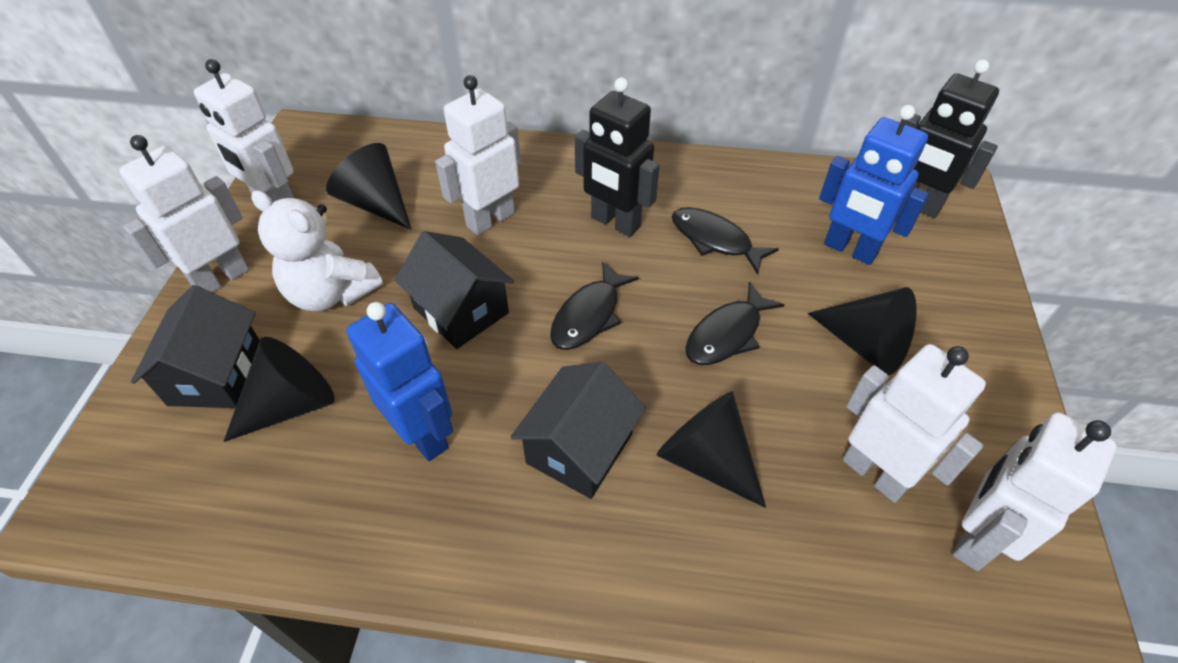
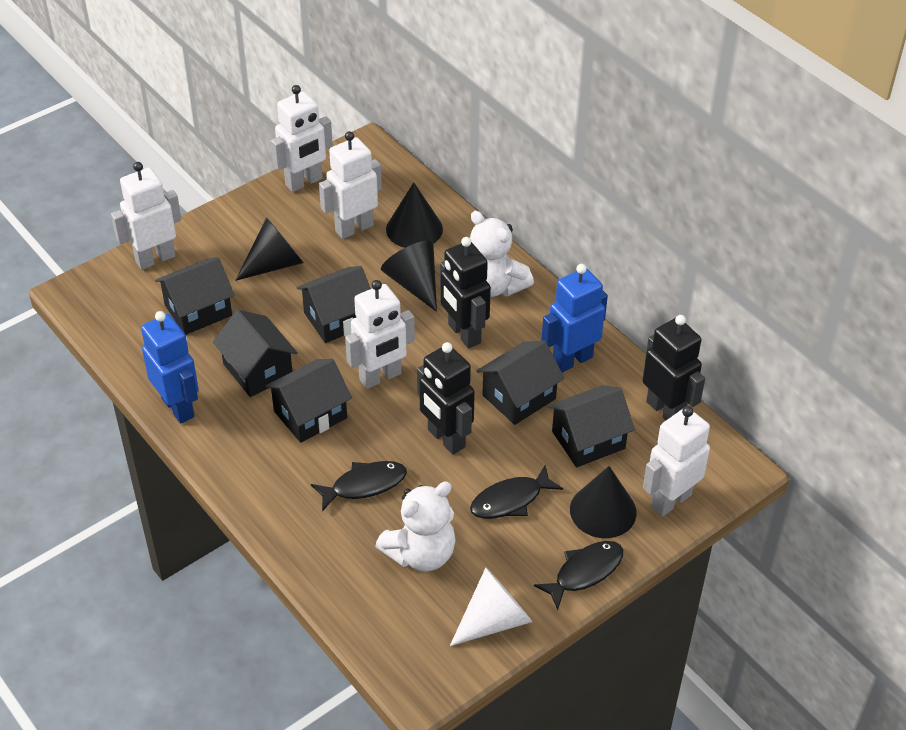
black house: 3 -> 6
black robot: 2 -> 3
white cone: 0 -> 1
white teddy bear: 1 -> 2

